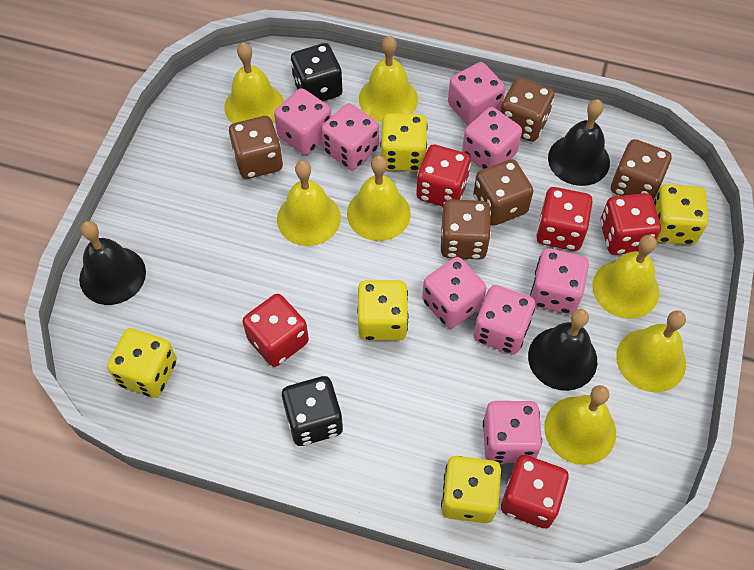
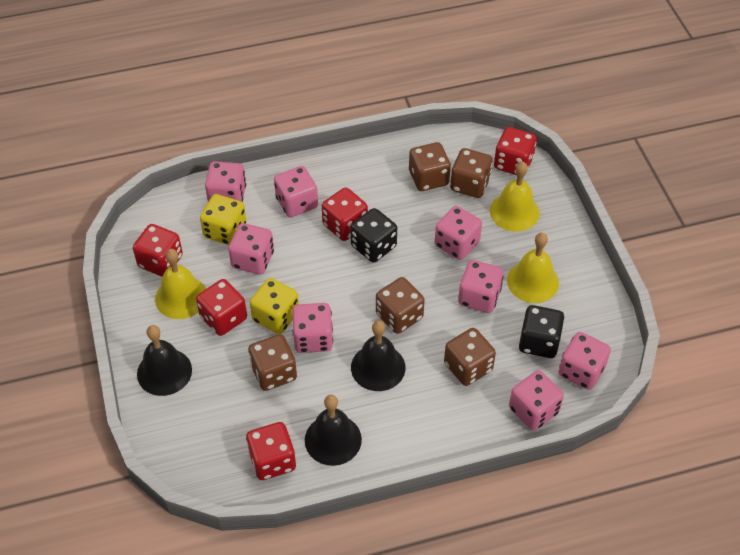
yellow bell: 7 -> 3
yellow dice: 5 -> 2

